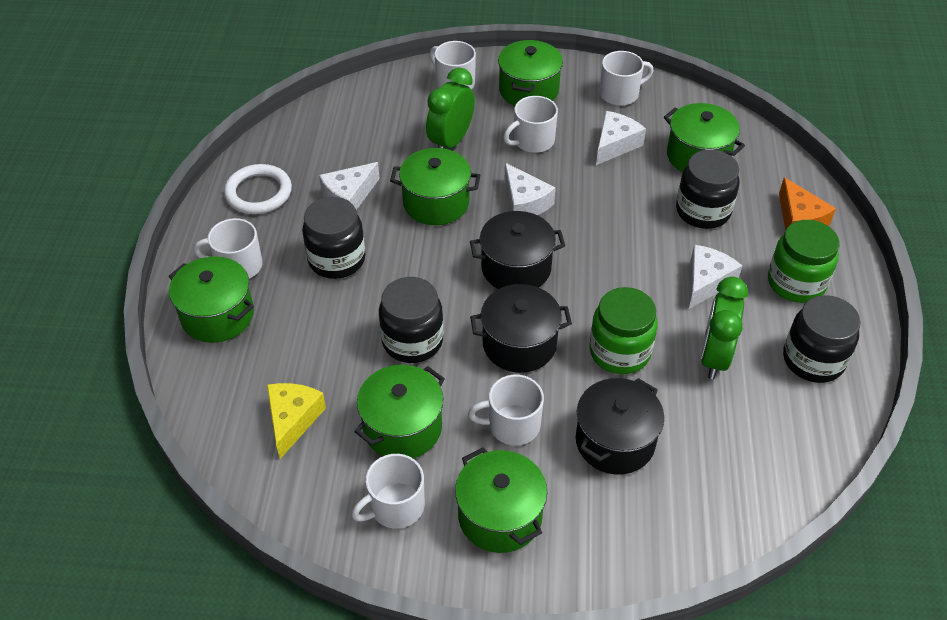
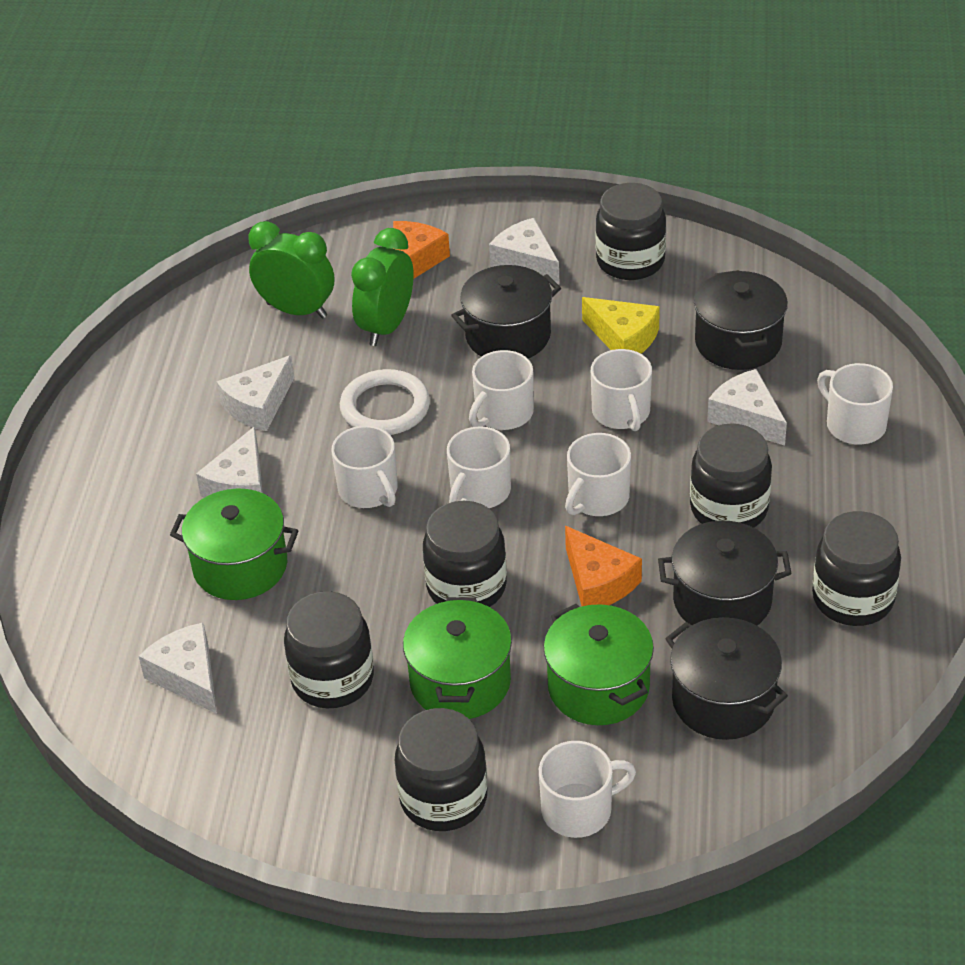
black jar: 4 -> 6
black pot: 3 -> 4
green jar: 2 -> 0
green pot: 6 -> 3
orange cheese: 1 -> 2
white cheese: 4 -> 5
white mug: 6 -> 7

